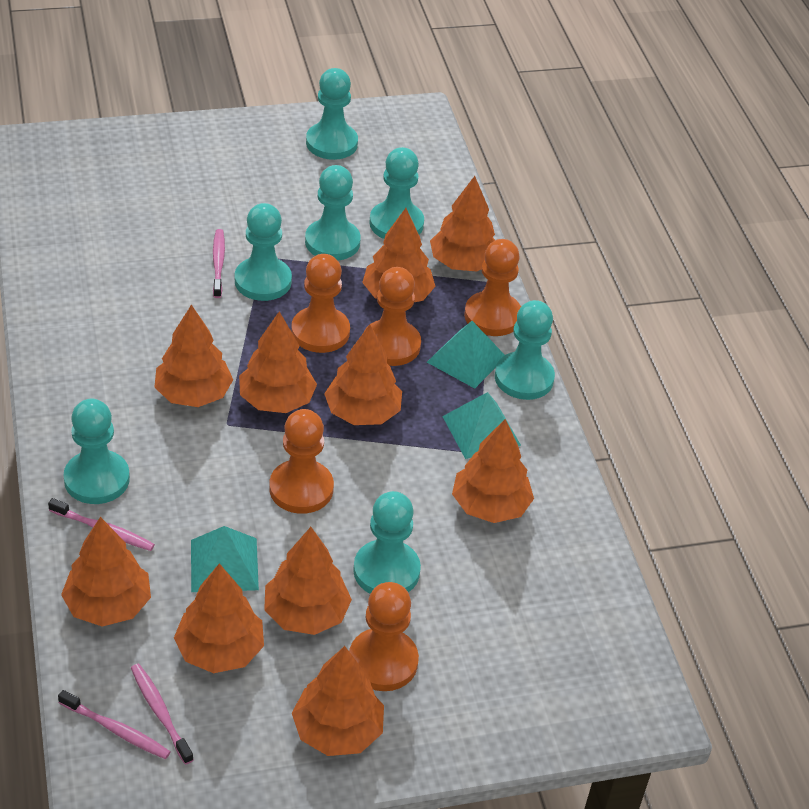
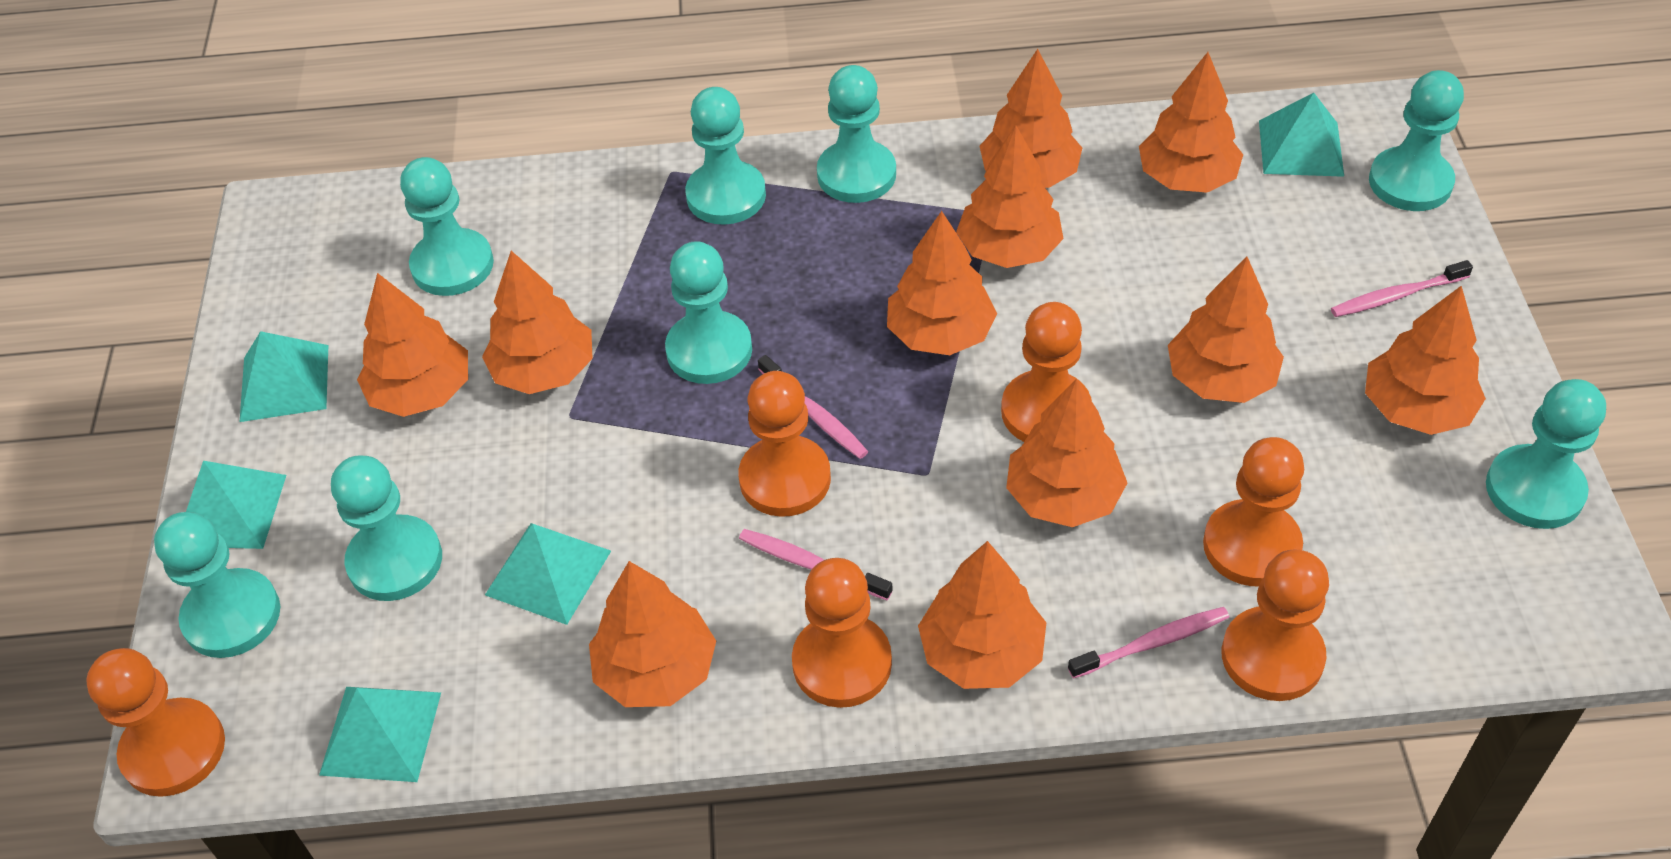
orange pawn: 5 -> 6
orange tree: 10 -> 11
turquoise pawn: 7 -> 8
turquoise pyramid: 3 -> 5

